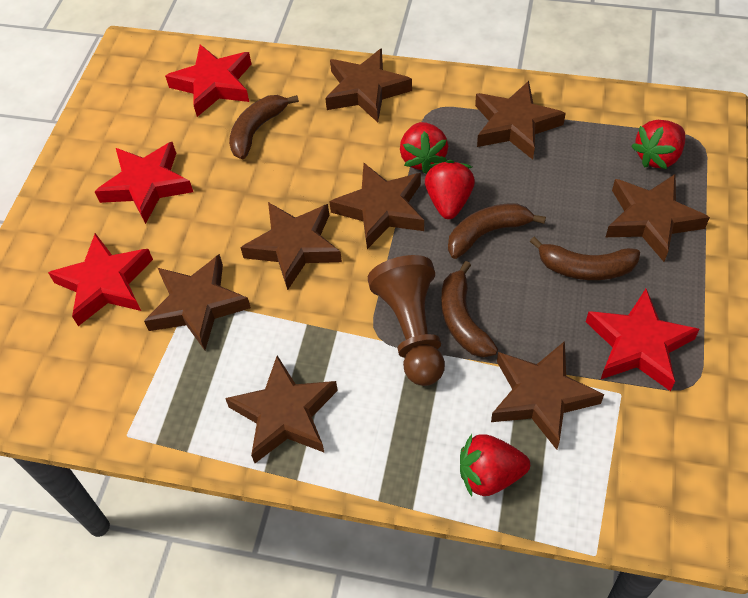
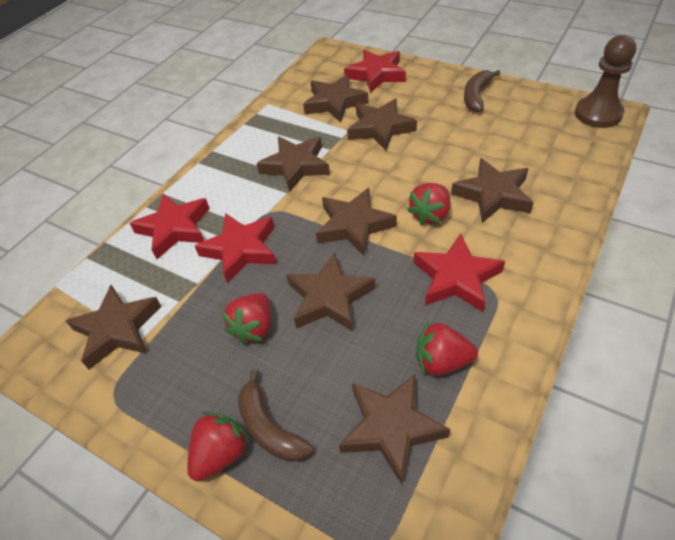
brown banana: 4 -> 2

